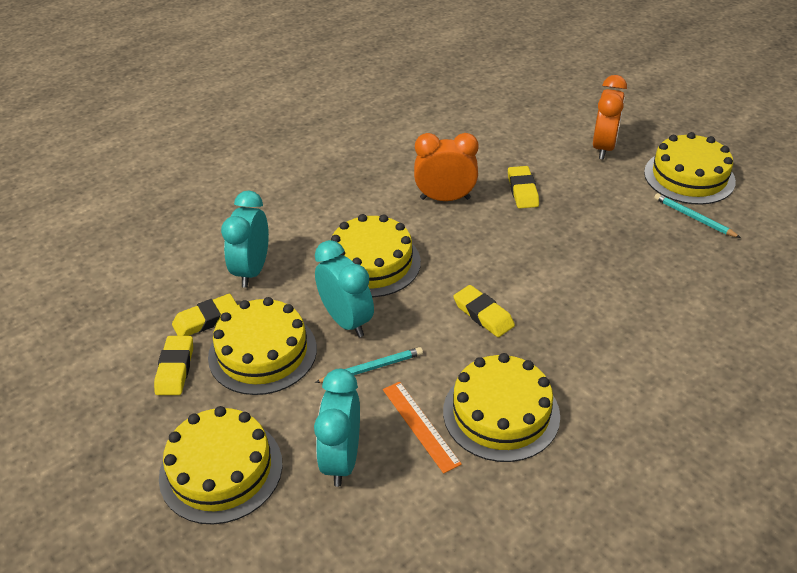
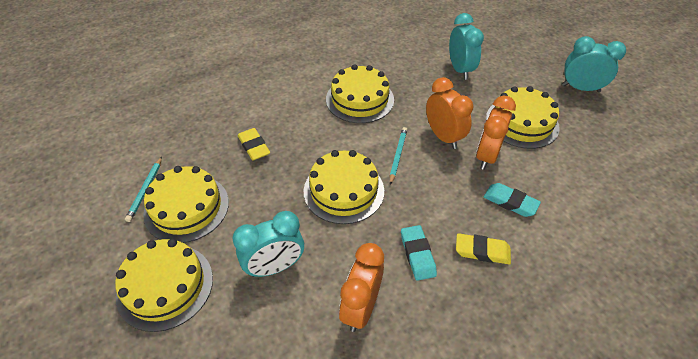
orange clock: 2 -> 3
orange ruler: 1 -> 0
turquoise eraser: 0 -> 2
yellow eraser: 4 -> 2

